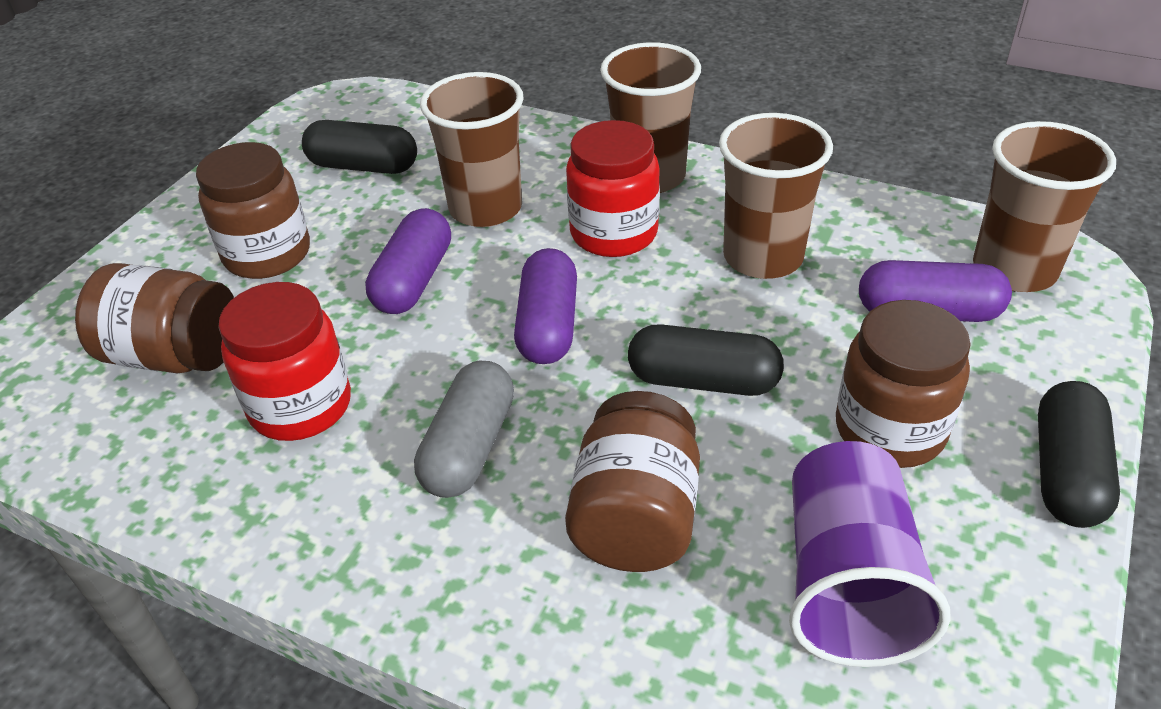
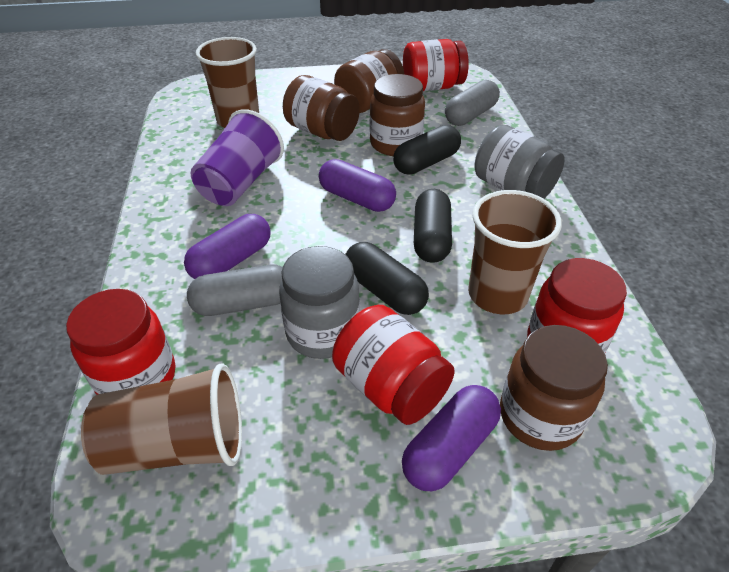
brown cup: 4 -> 3
grey capsule: 1 -> 2
grey jar: 0 -> 2
red jar: 2 -> 4

